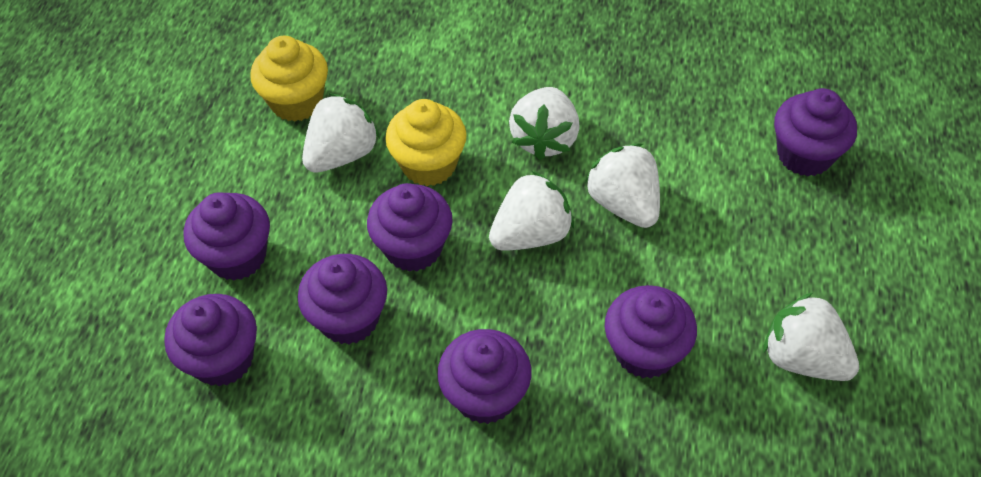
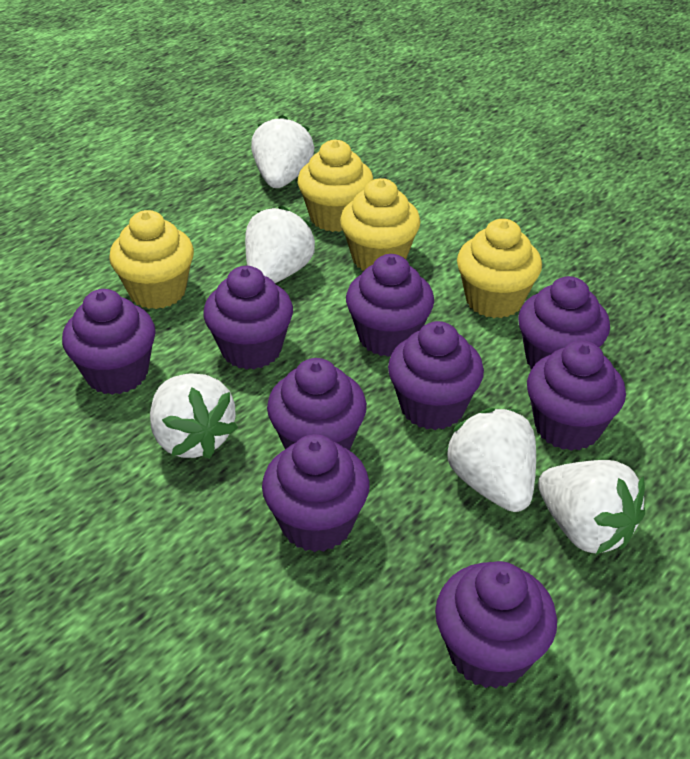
purple cupcake: 7 -> 9
yellow cupcake: 2 -> 4

